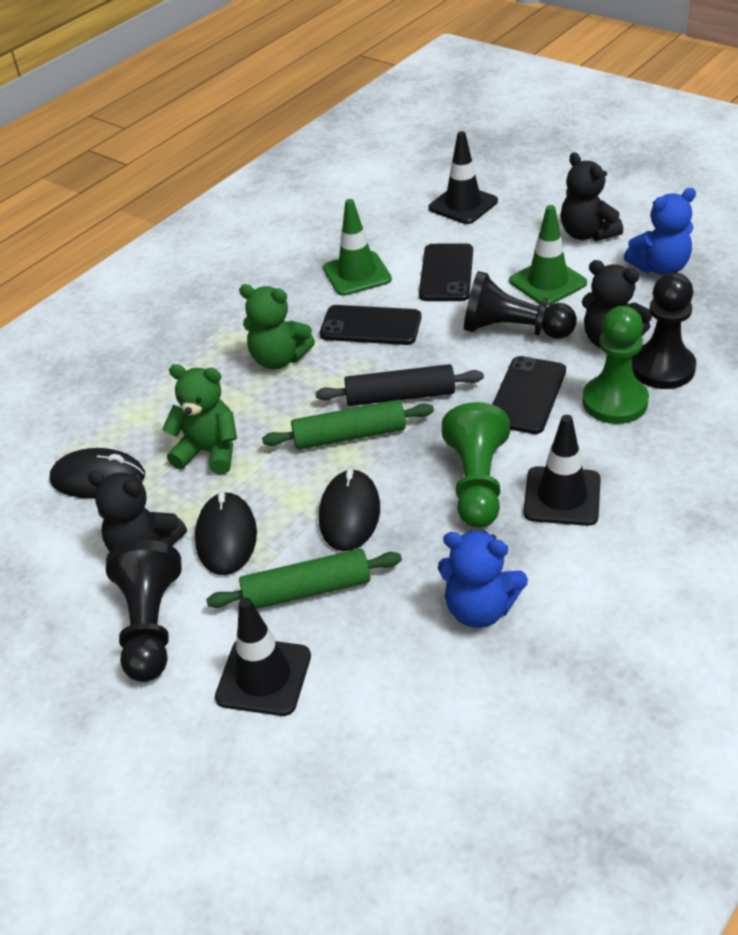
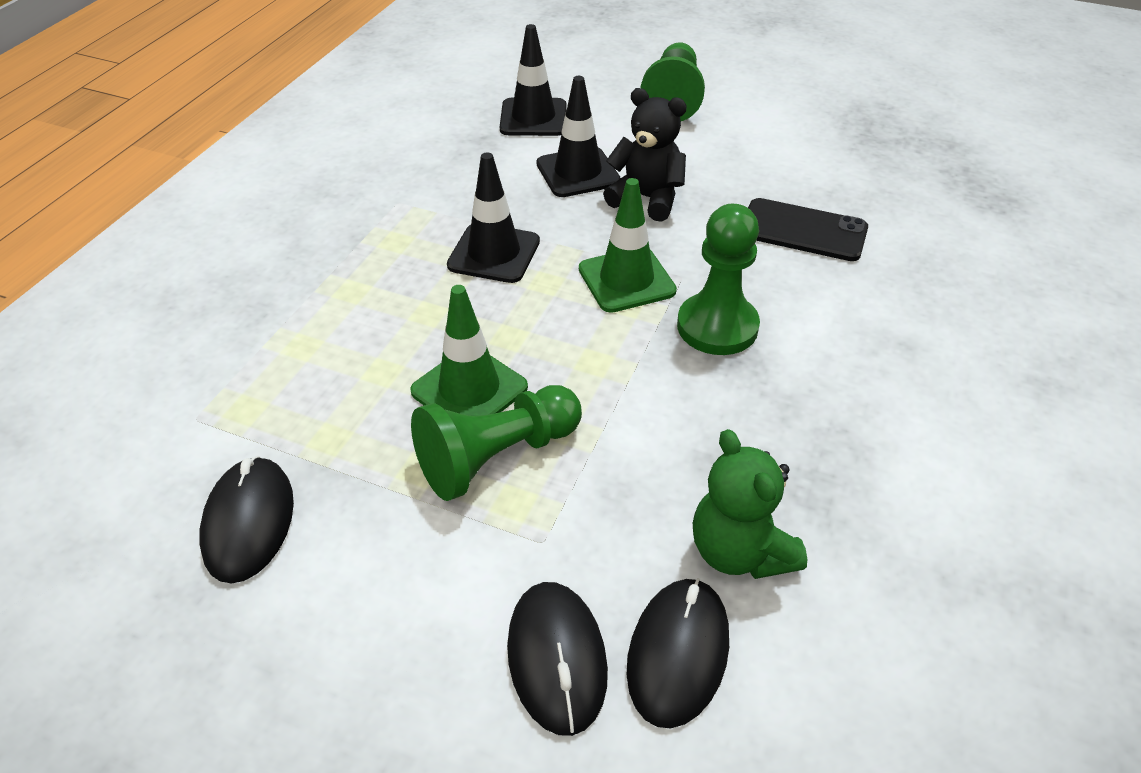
black pawn: 3 -> 0
black phone: 3 -> 1
black rolling pin: 1 -> 0
black teddy bear: 3 -> 1
blue teddy bear: 2 -> 0
green pawn: 2 -> 3
green rolling pin: 2 -> 0
green teddy bear: 2 -> 1

